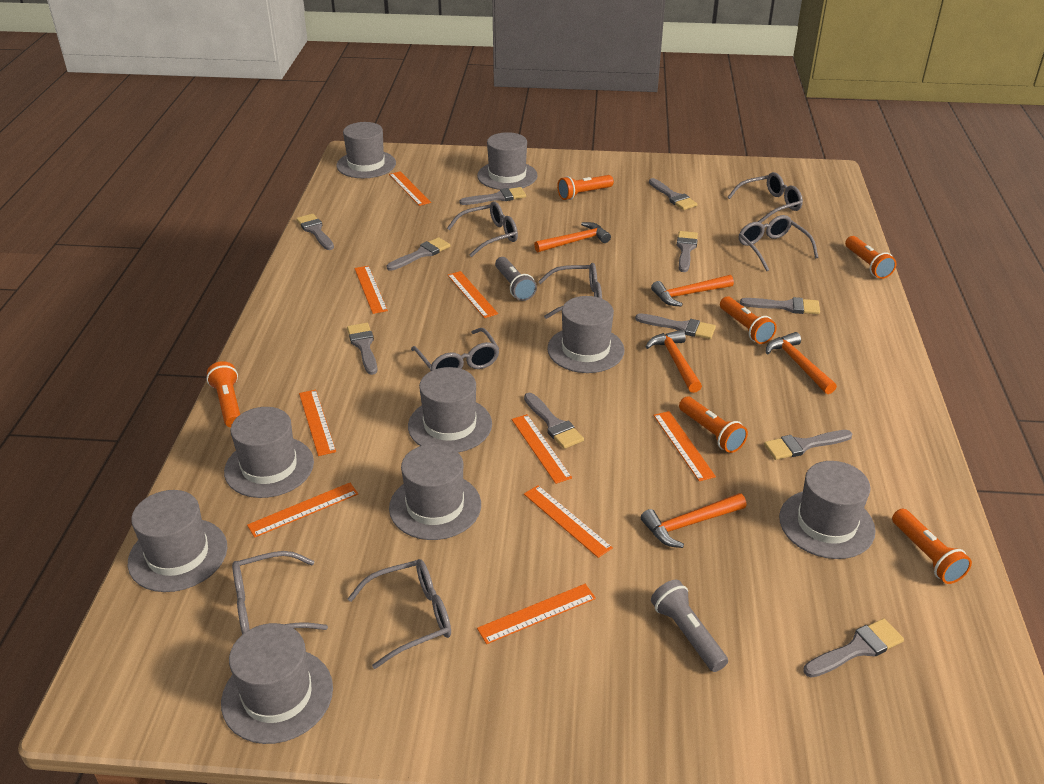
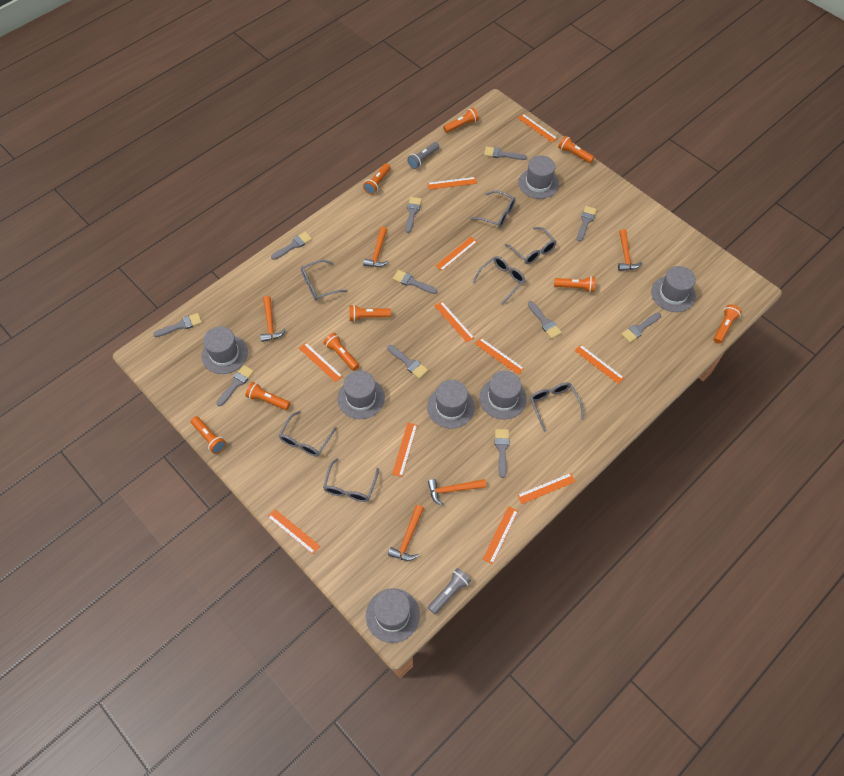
grey hat: 9 -> 7
orange flashlight: 6 -> 9
orange ruler: 9 -> 11

